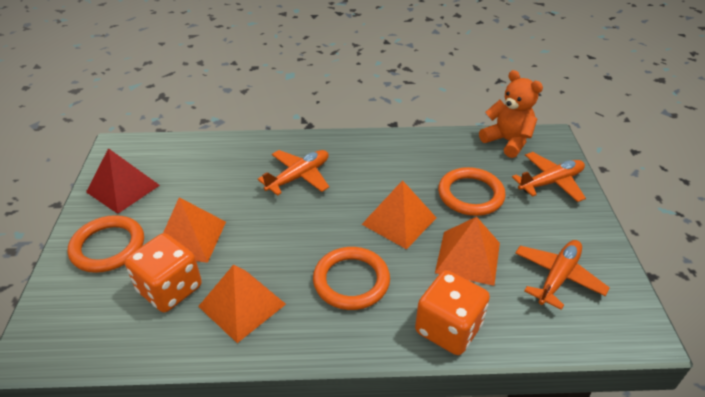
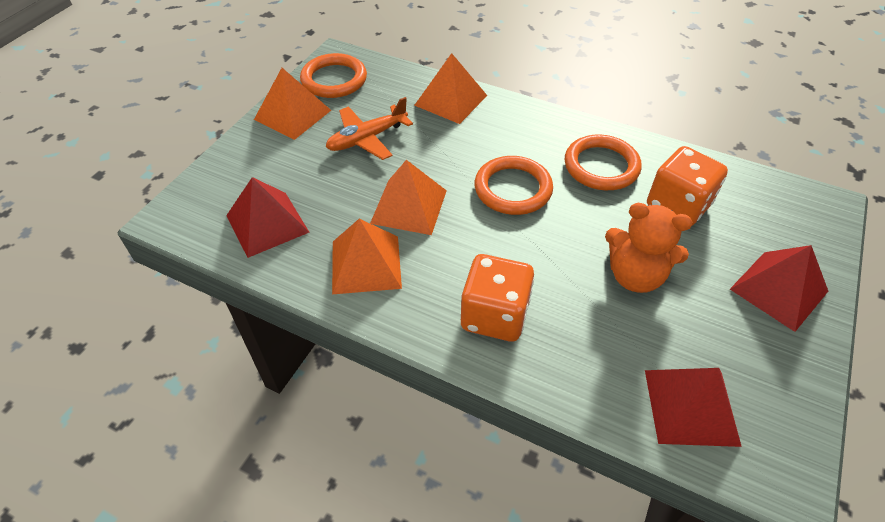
orange plane: 3 -> 1
red pyramid: 1 -> 3

